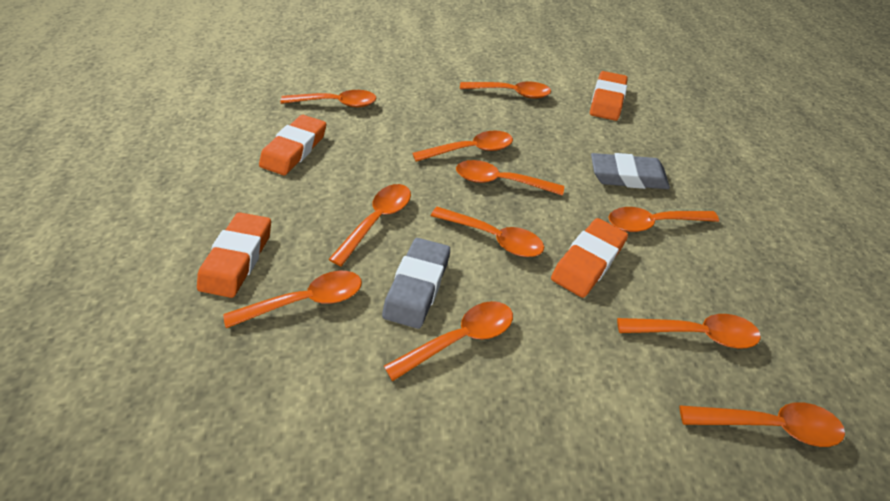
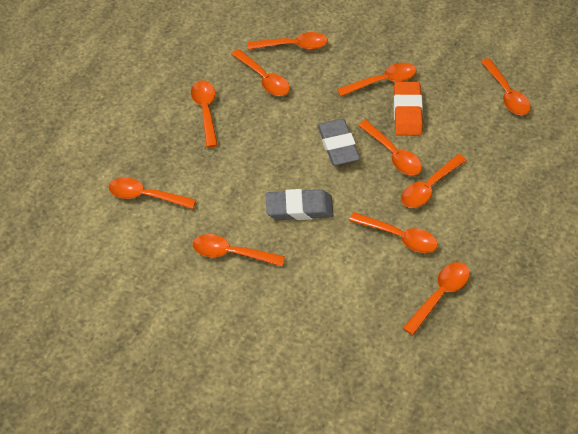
orange eraser: 4 -> 1

